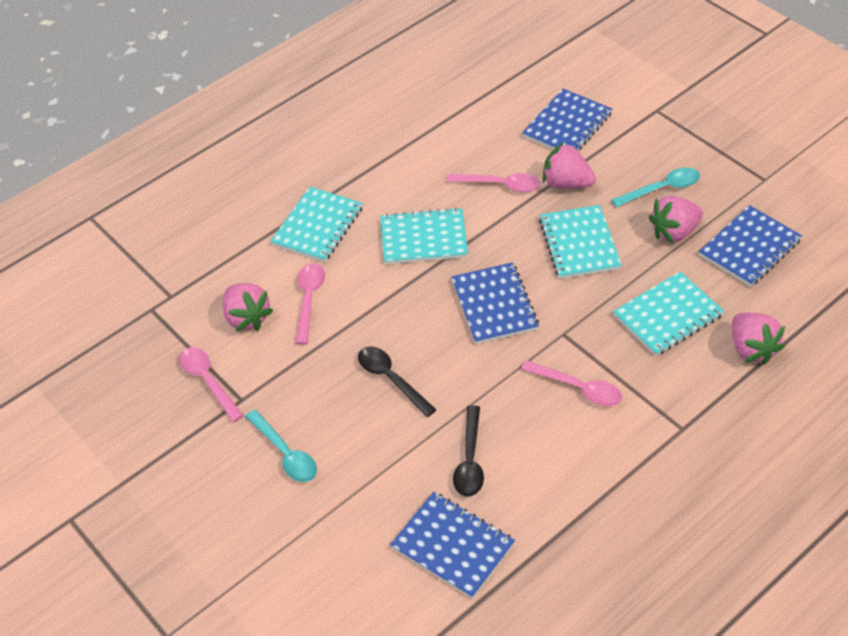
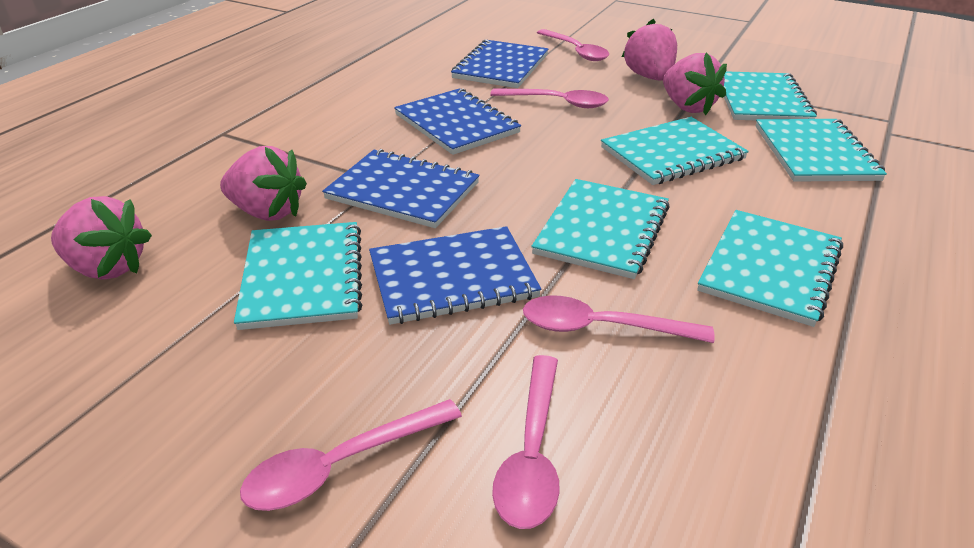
black spoon: 2 -> 0
pink spoon: 4 -> 5
turquoise notebook: 4 -> 6
turquoise spoon: 2 -> 0

